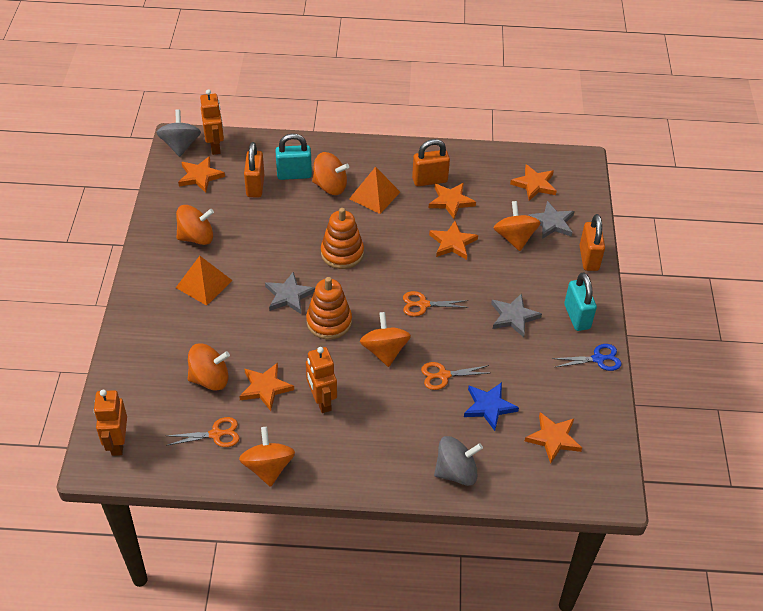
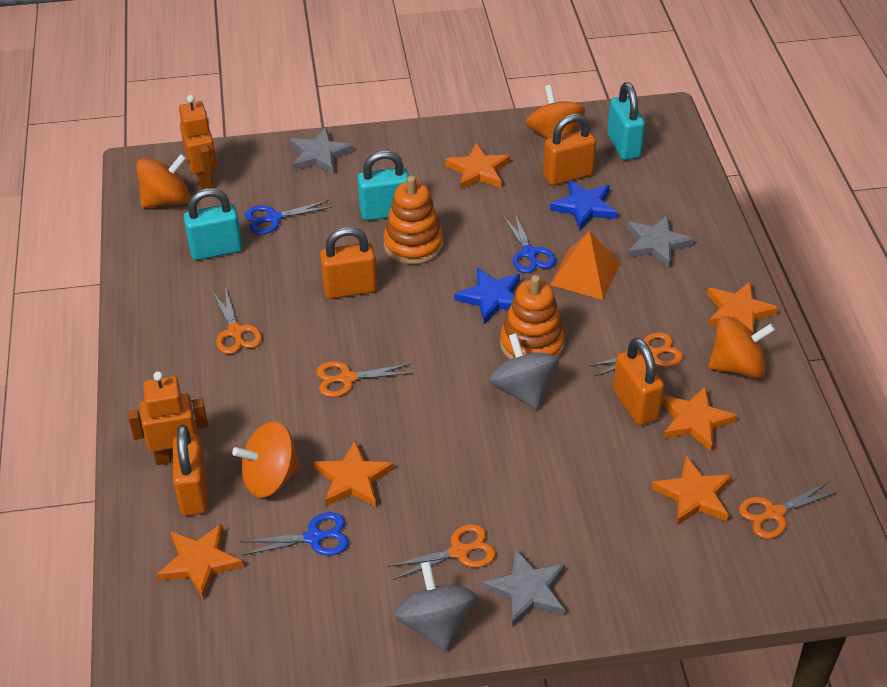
blue scissors: 1 -> 3
blue star: 1 -> 2
orange padlock: 3 -> 4
orange pyramid: 2 -> 1
orange robot: 3 -> 2
orange scissors: 3 -> 5
orange spinning top: 6 -> 4
turquoise padlock: 2 -> 3

